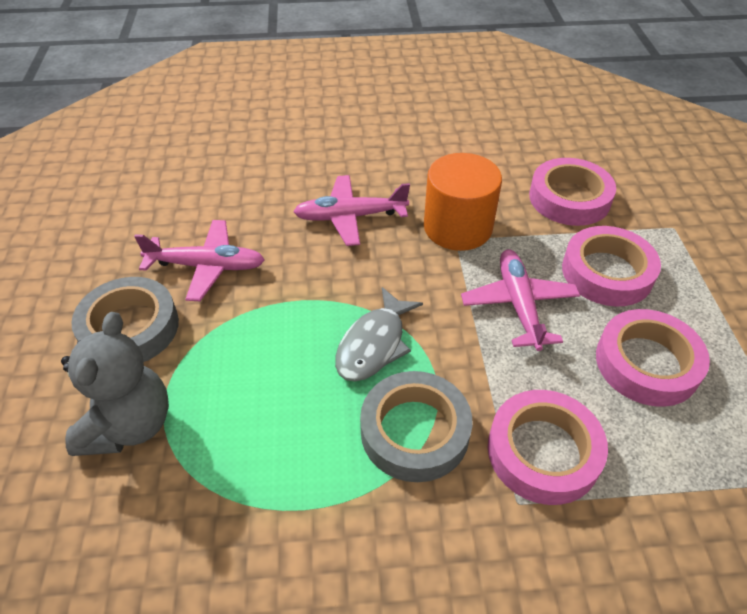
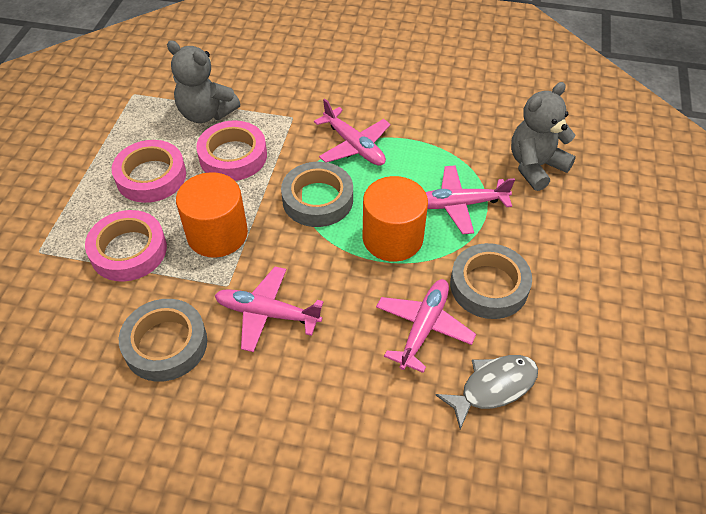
grey tape: 2 -> 3
grey teddy bear: 1 -> 2
orange cylinder: 1 -> 2
pink plane: 3 -> 4
pink tape: 4 -> 3

